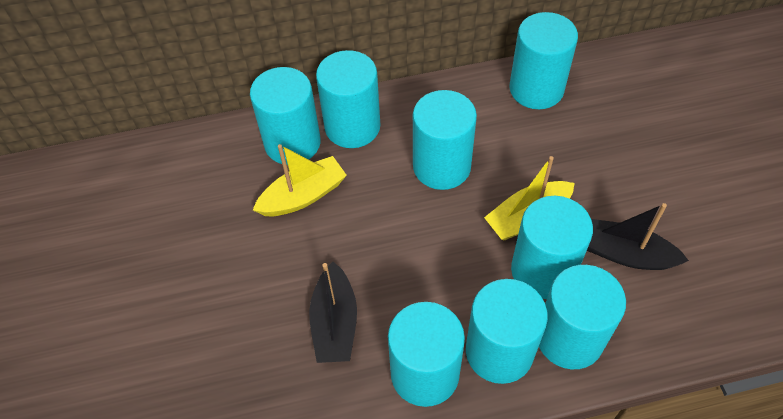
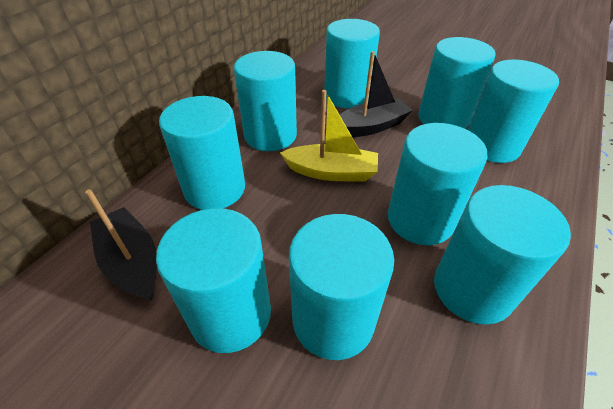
turquoise cylinder: 8 -> 9
yellow boat: 2 -> 1

